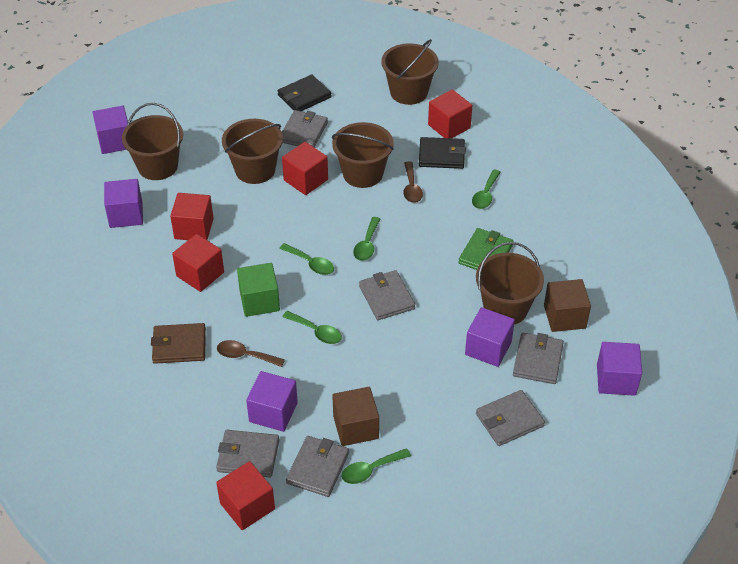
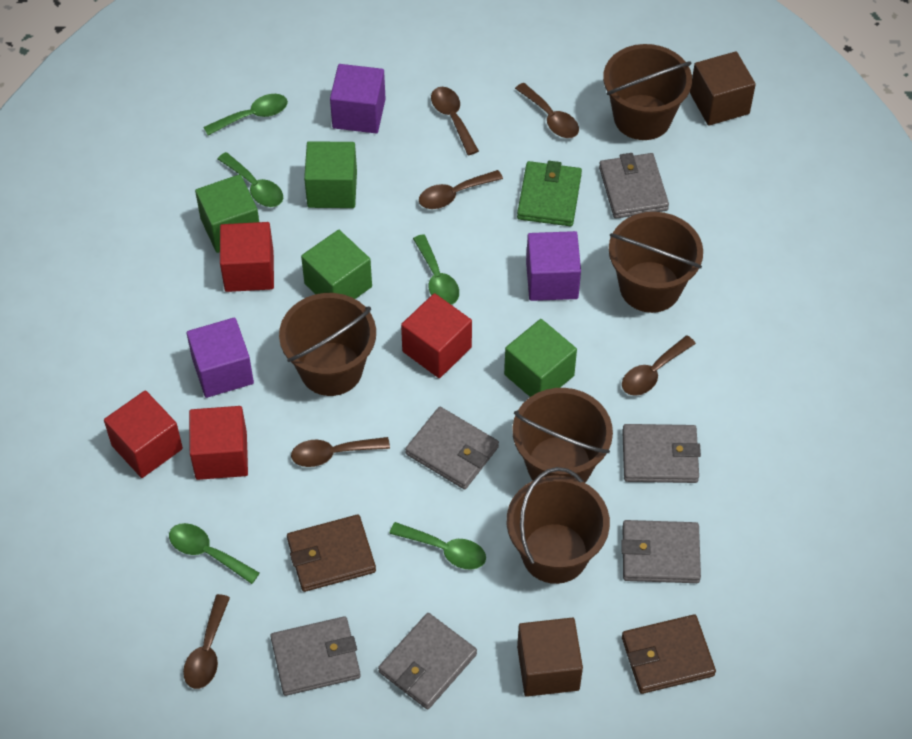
black wallet: 2 -> 0
brown spoon: 2 -> 6
brown wallet: 1 -> 2
green cube: 1 -> 4
purple cube: 5 -> 3
red cube: 5 -> 4

